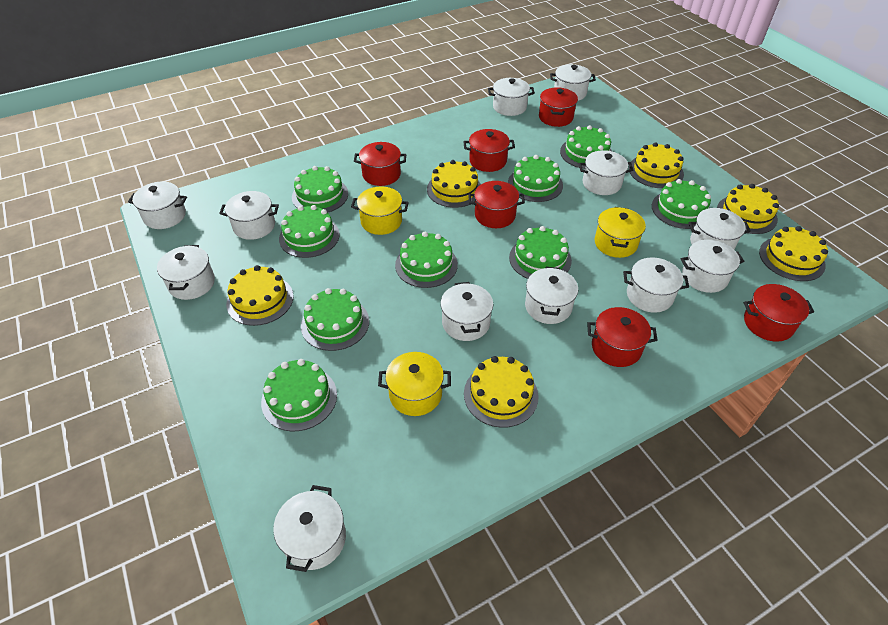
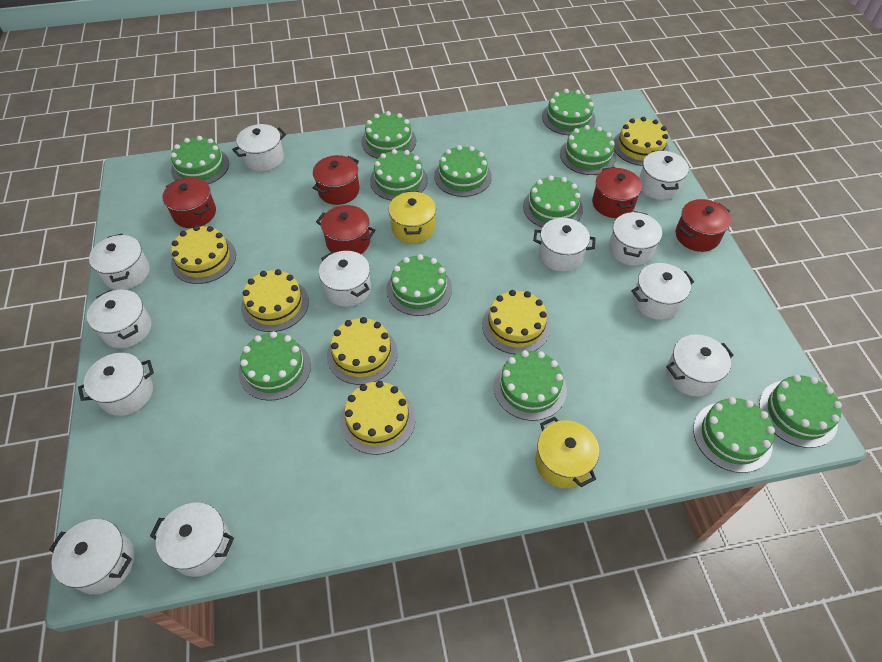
green cake: 9 -> 12
red pot: 6 -> 5
yellow pot: 3 -> 2

